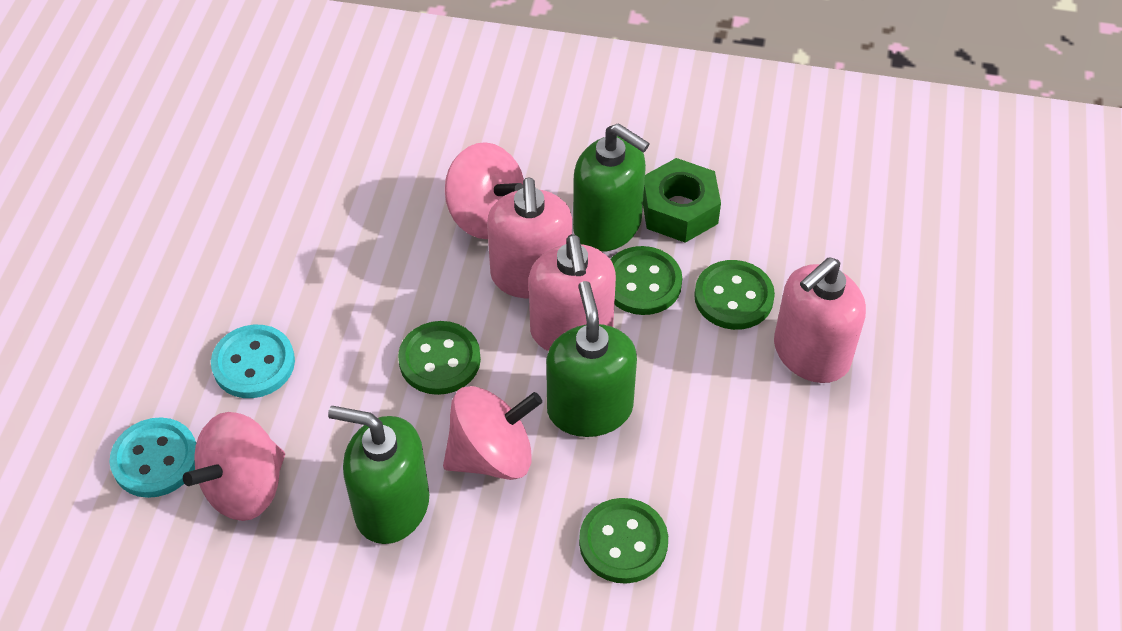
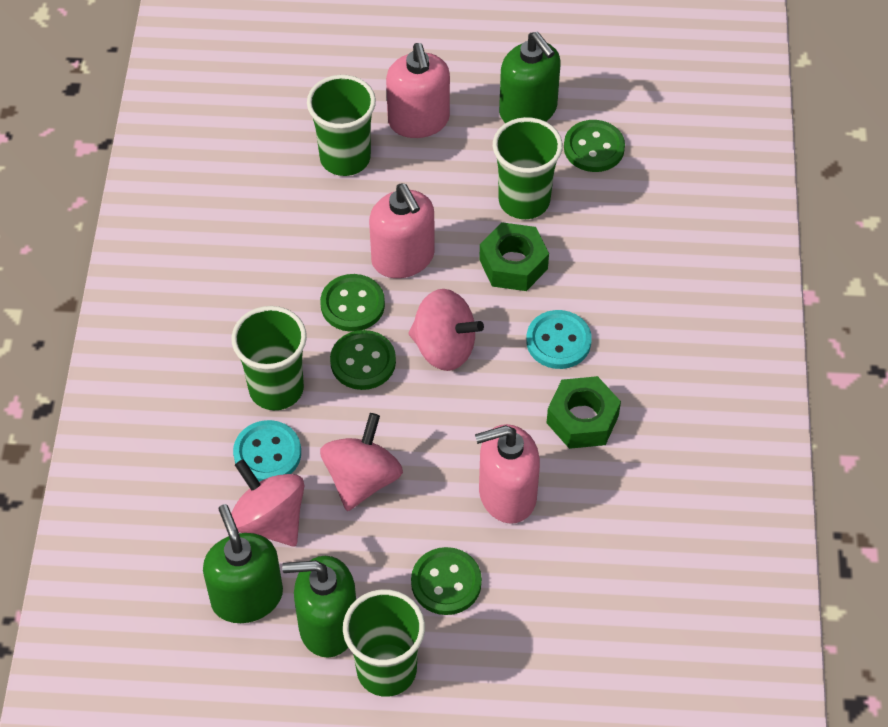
green cup: 0 -> 4
green nut: 1 -> 2

